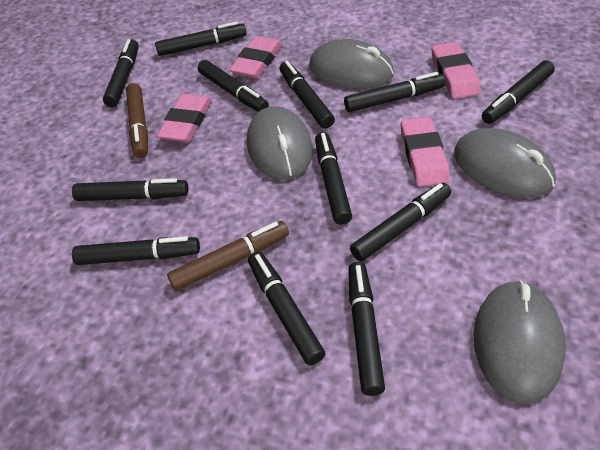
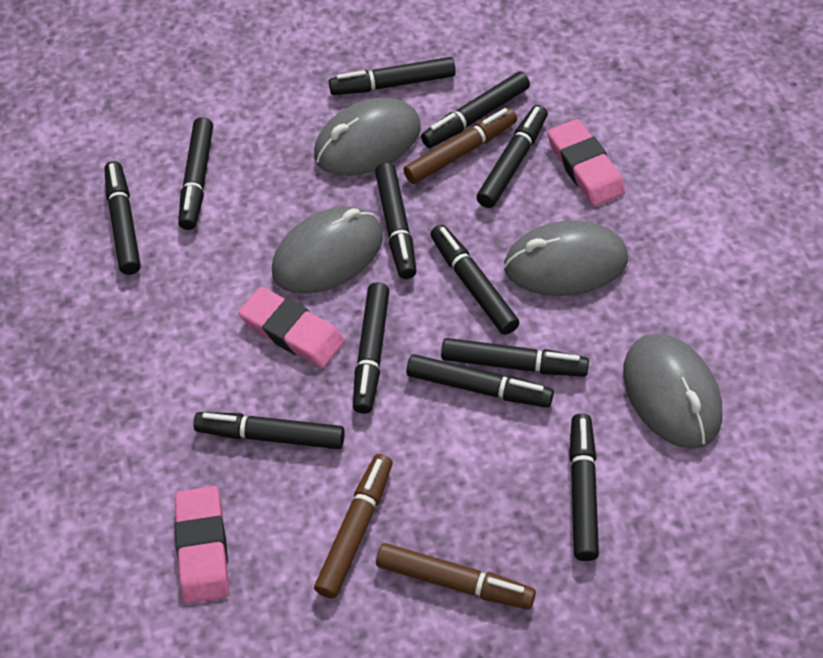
brown marker: 2 -> 3
pink eraser: 4 -> 3

